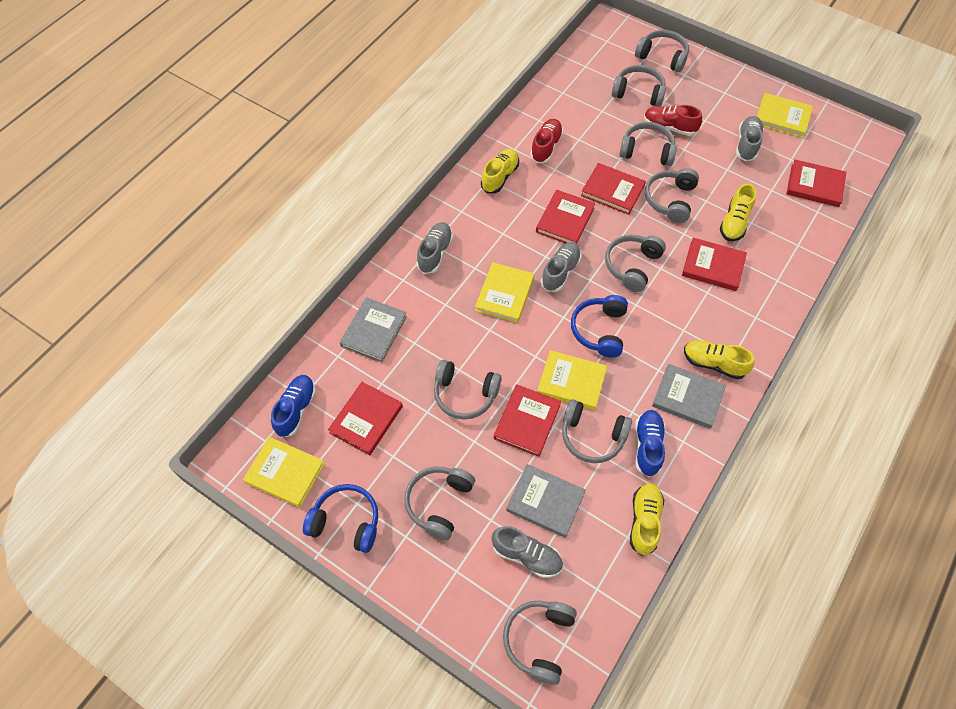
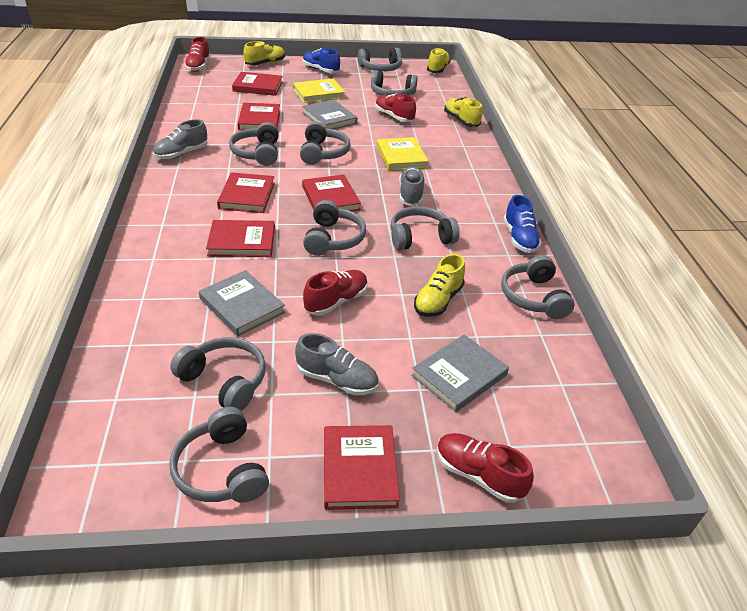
blue headphones: 2 -> 0
grey shoe: 4 -> 3
red shoe: 2 -> 4
yellow book: 4 -> 2

